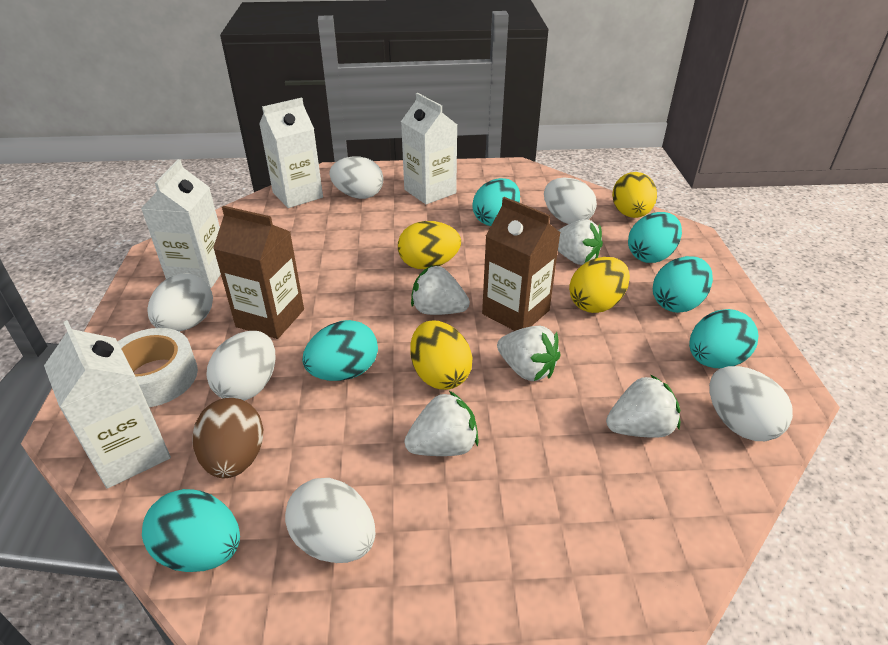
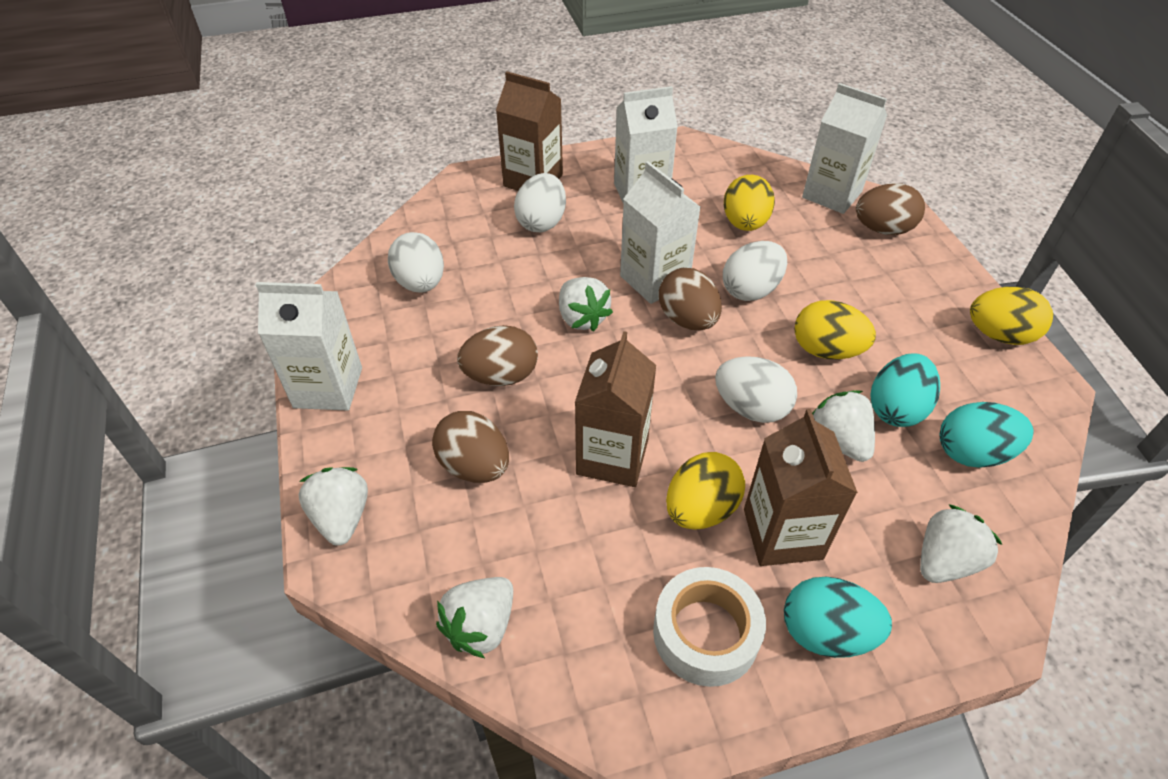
brown carton: 2 -> 3
brown egg: 1 -> 4
turquoise egg: 6 -> 3
white egg: 6 -> 4

